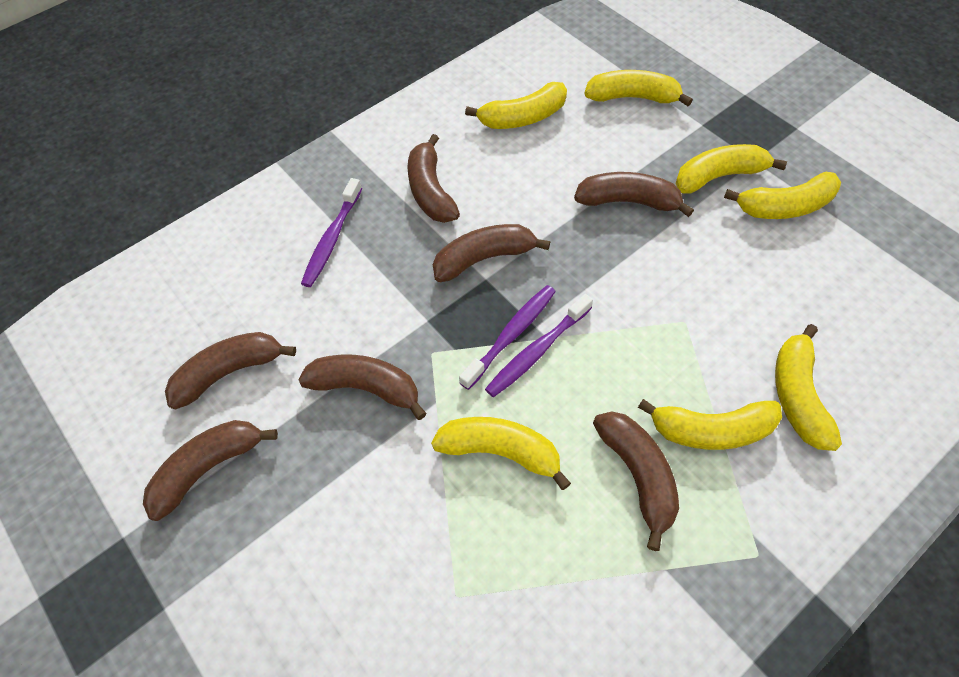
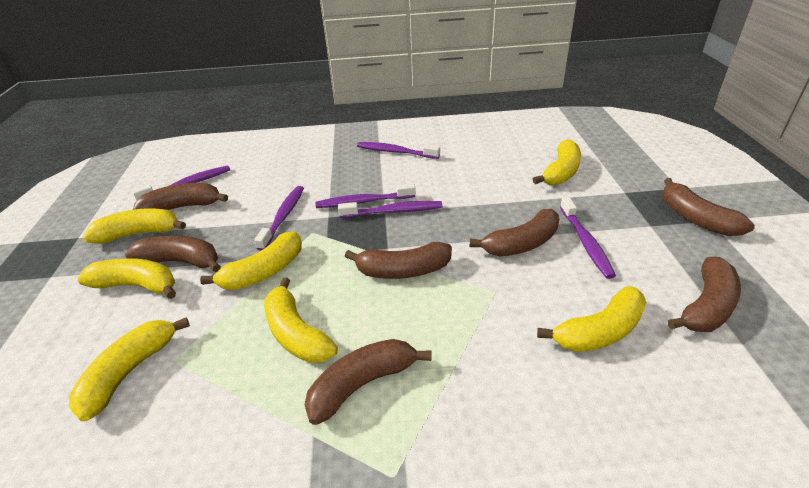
purple toothbrush: 3 -> 6

